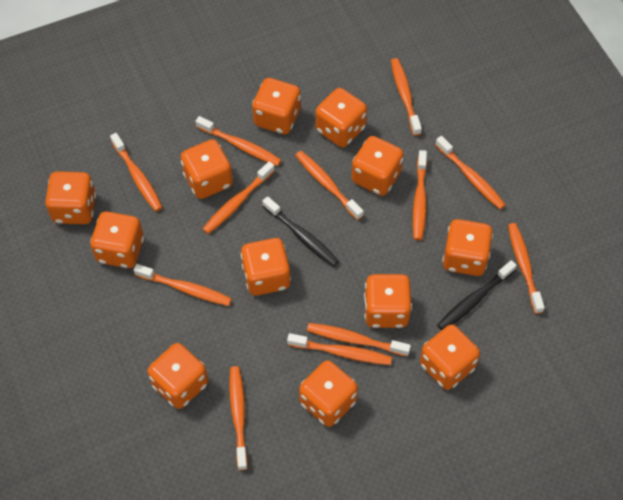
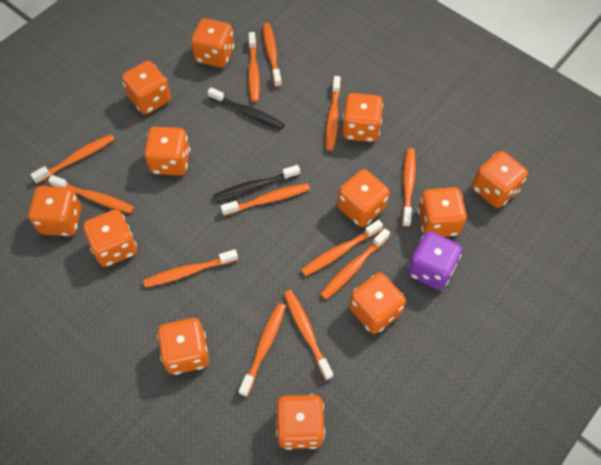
purple dice: 0 -> 1

